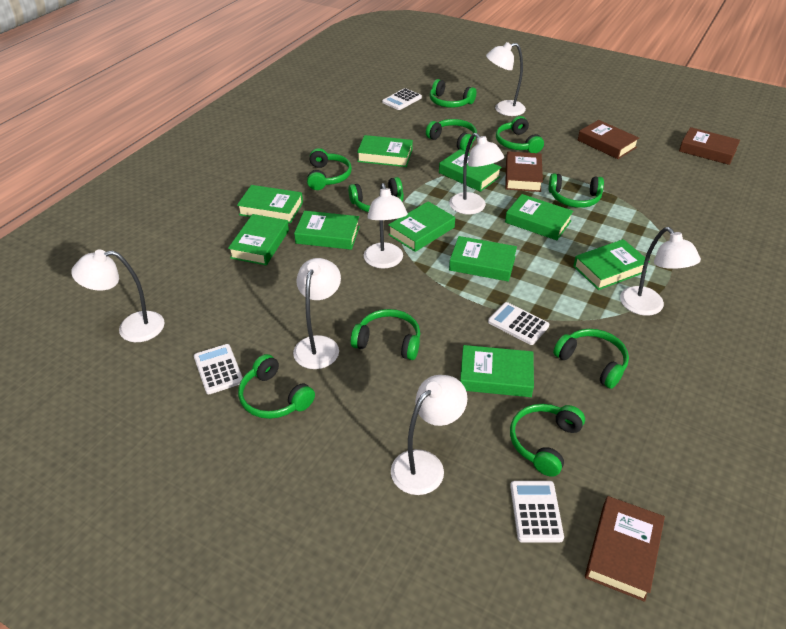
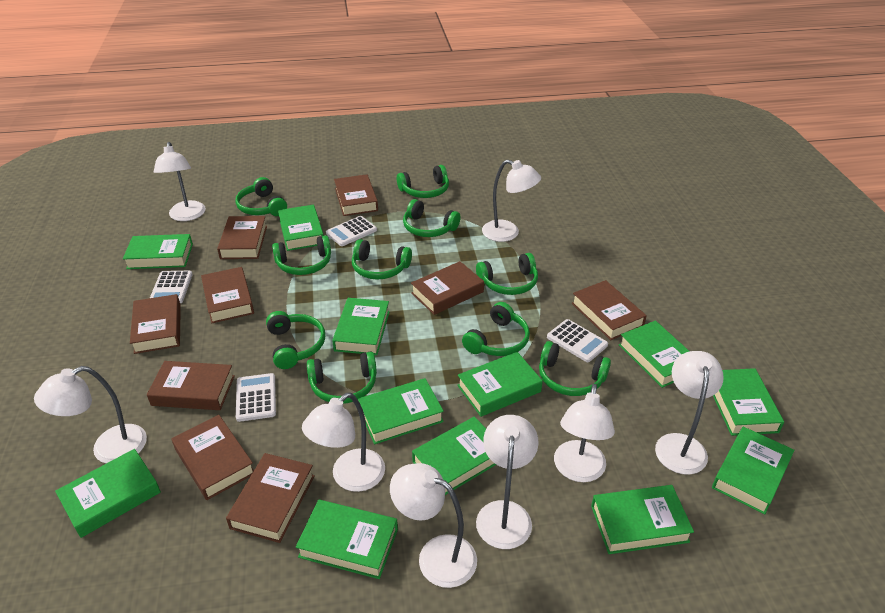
brown book: 4 -> 9
green book: 10 -> 12
white lamp: 7 -> 8

